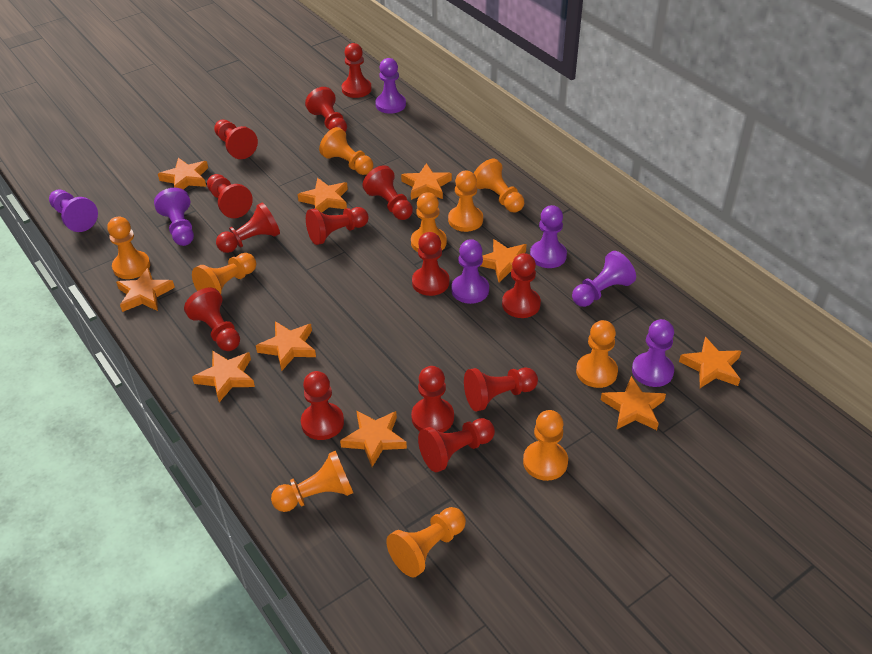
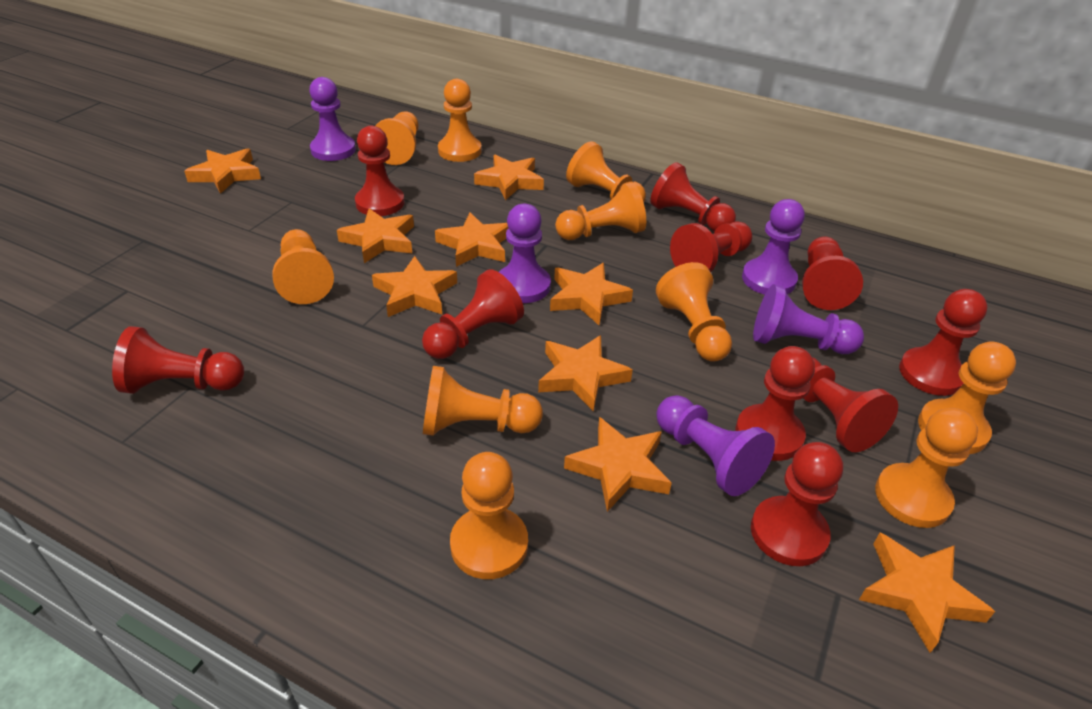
orange star: 10 -> 9
purple pawn: 7 -> 5
red pawn: 14 -> 10

